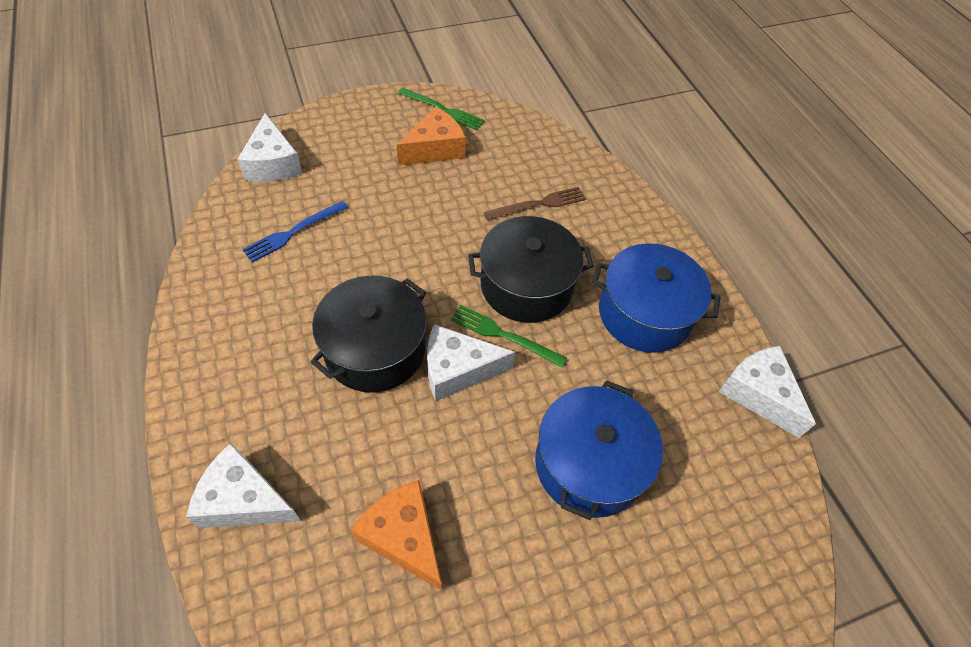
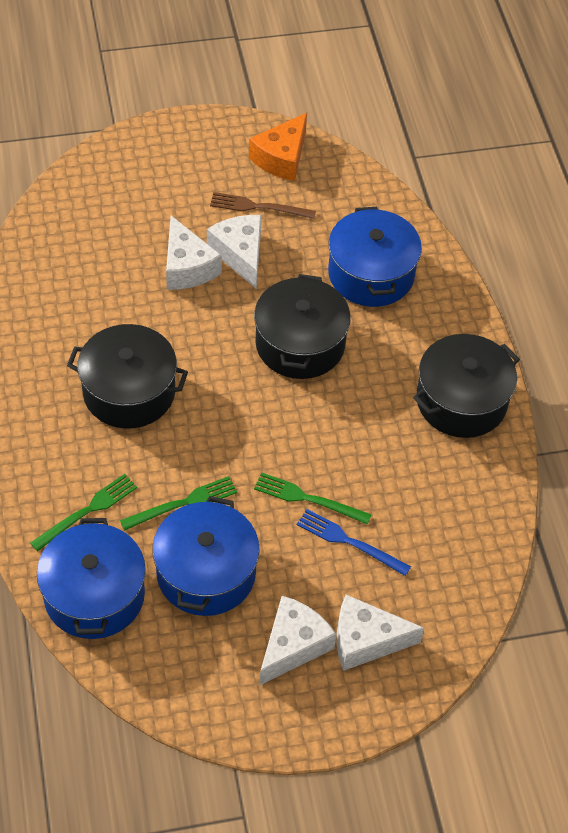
black pot: 2 -> 3
blue pot: 2 -> 3
green fork: 2 -> 3
orange cheese: 2 -> 1

